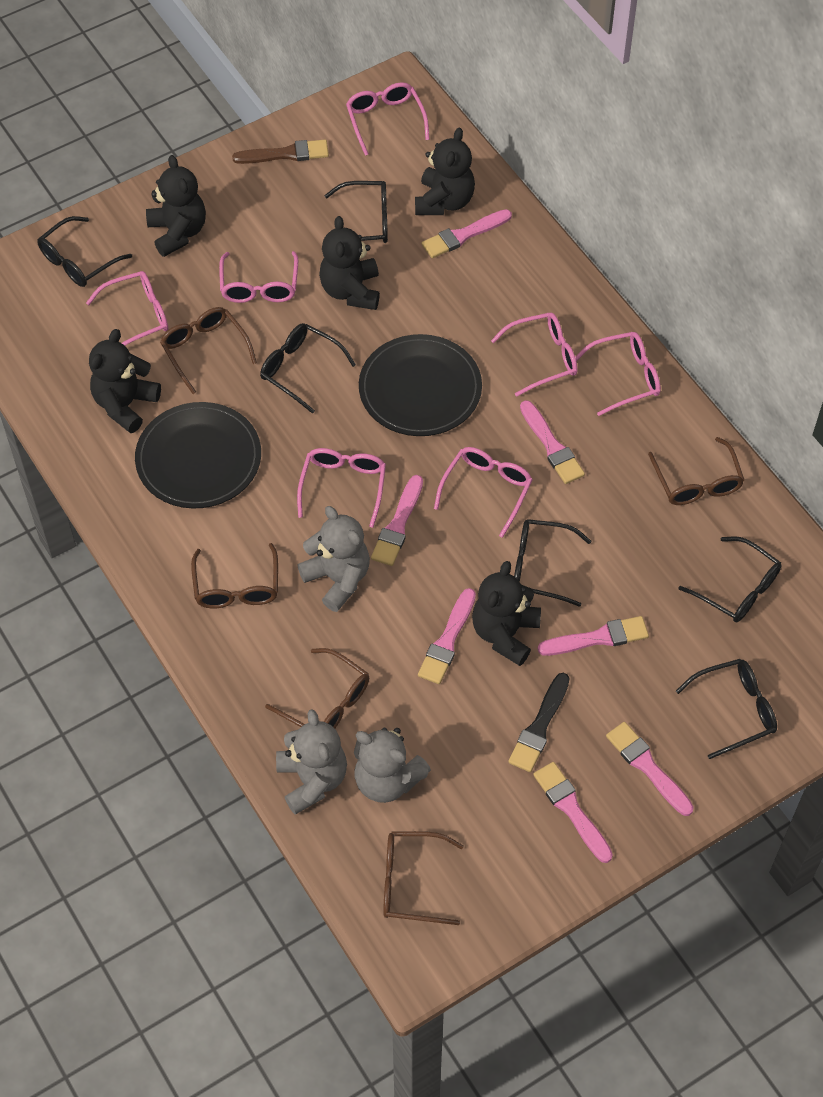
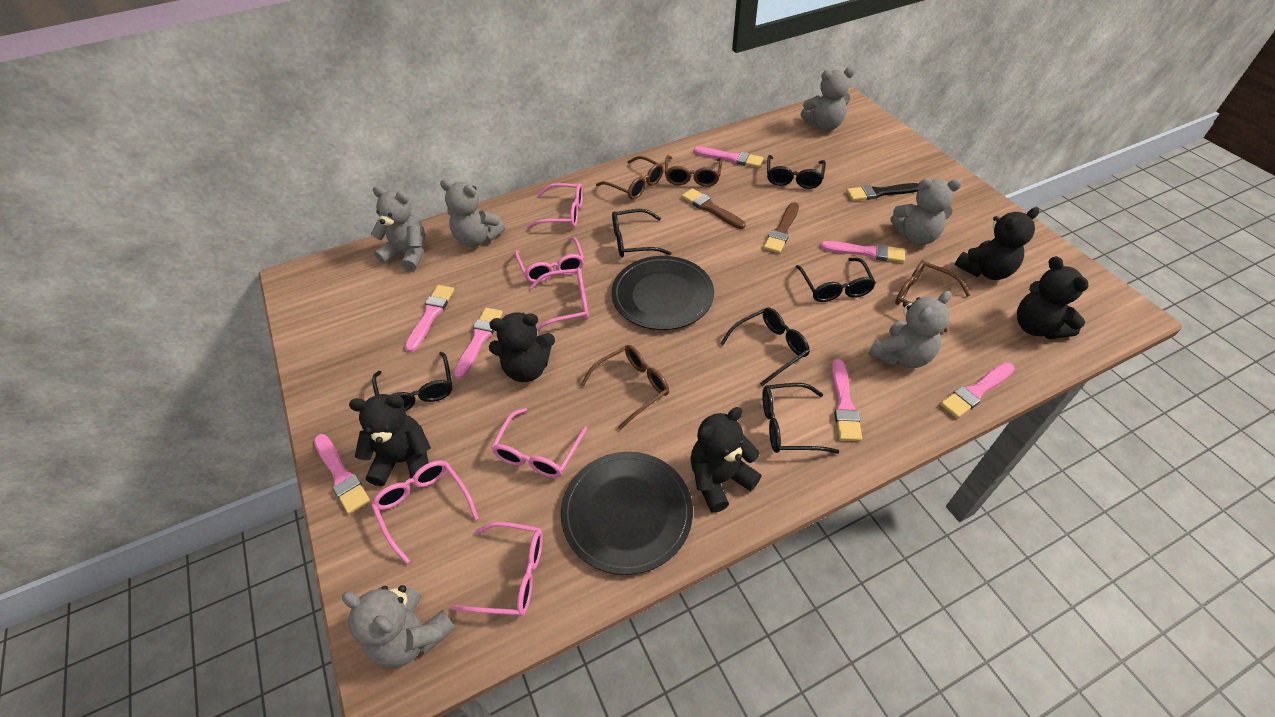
brown brush: 1 -> 2
brown glasses: 5 -> 4
grey teddy bear: 3 -> 6
pink glasses: 7 -> 6

